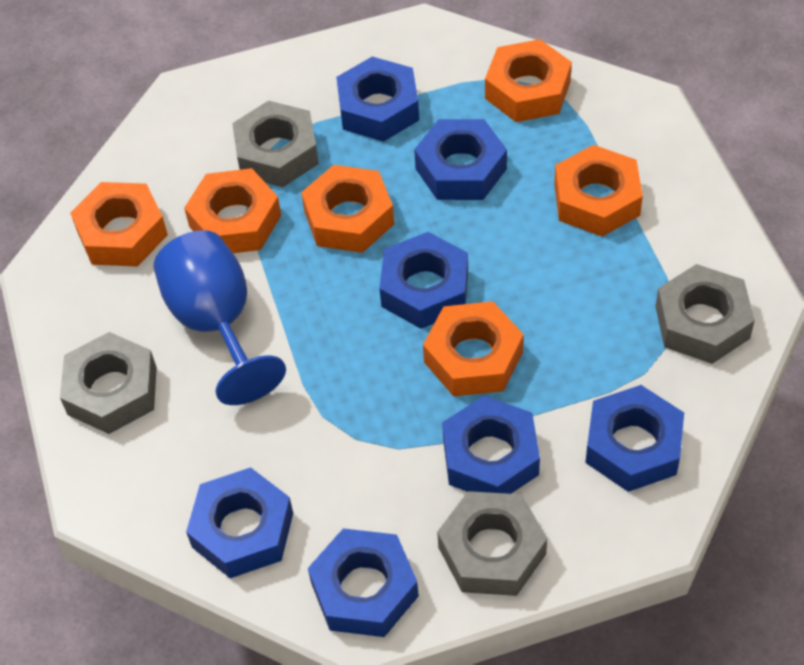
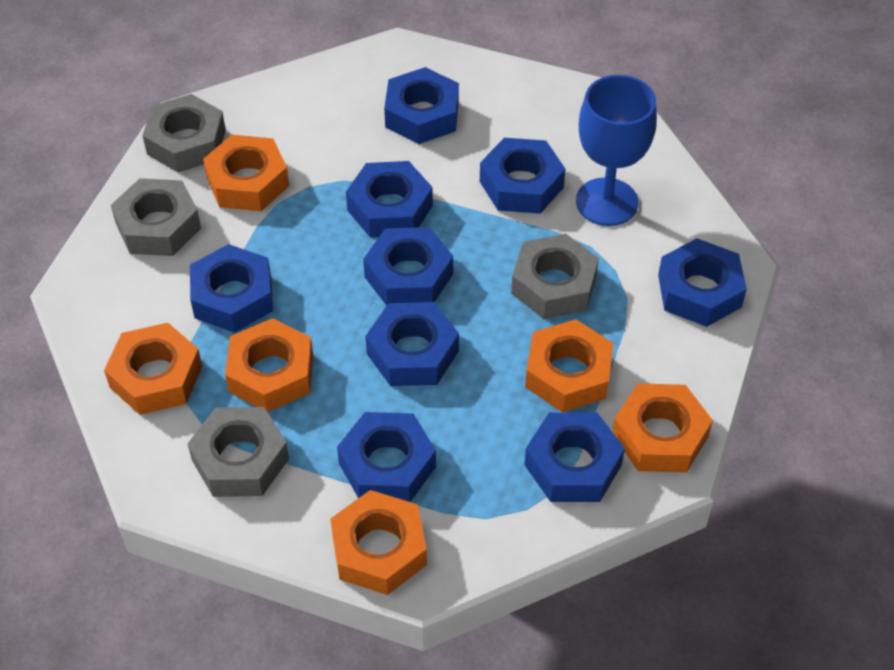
blue nut: 7 -> 9

